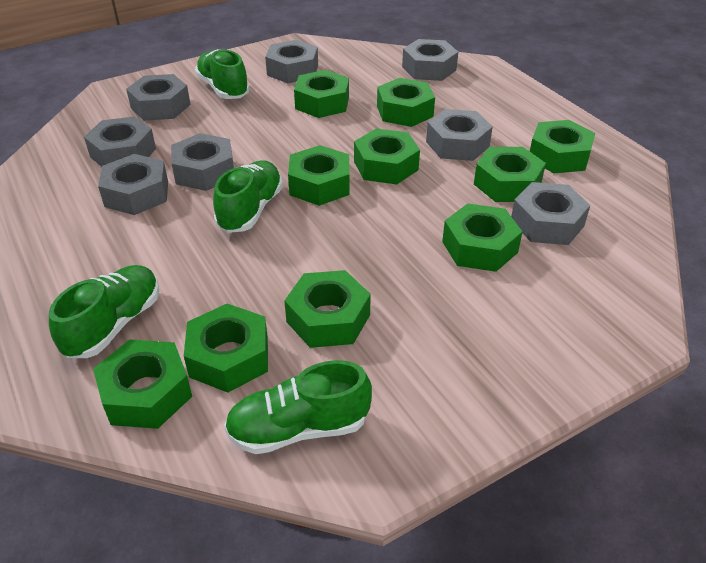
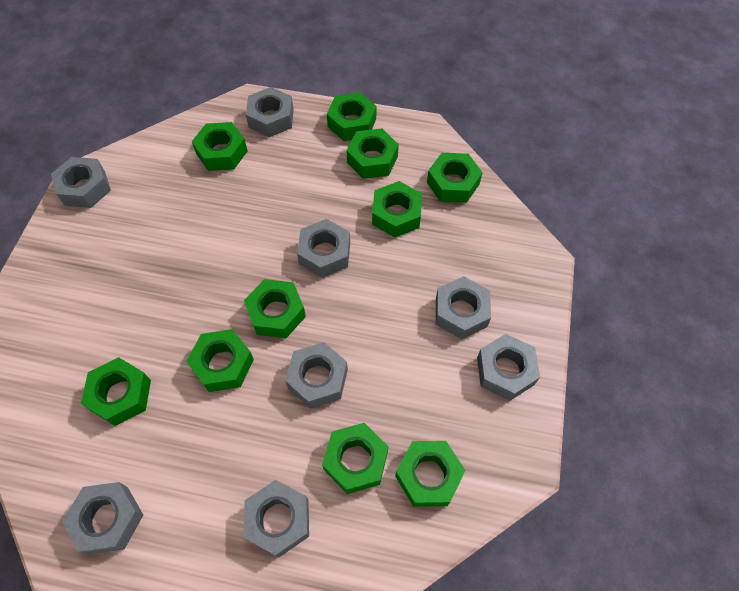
green shoe: 4 -> 0

